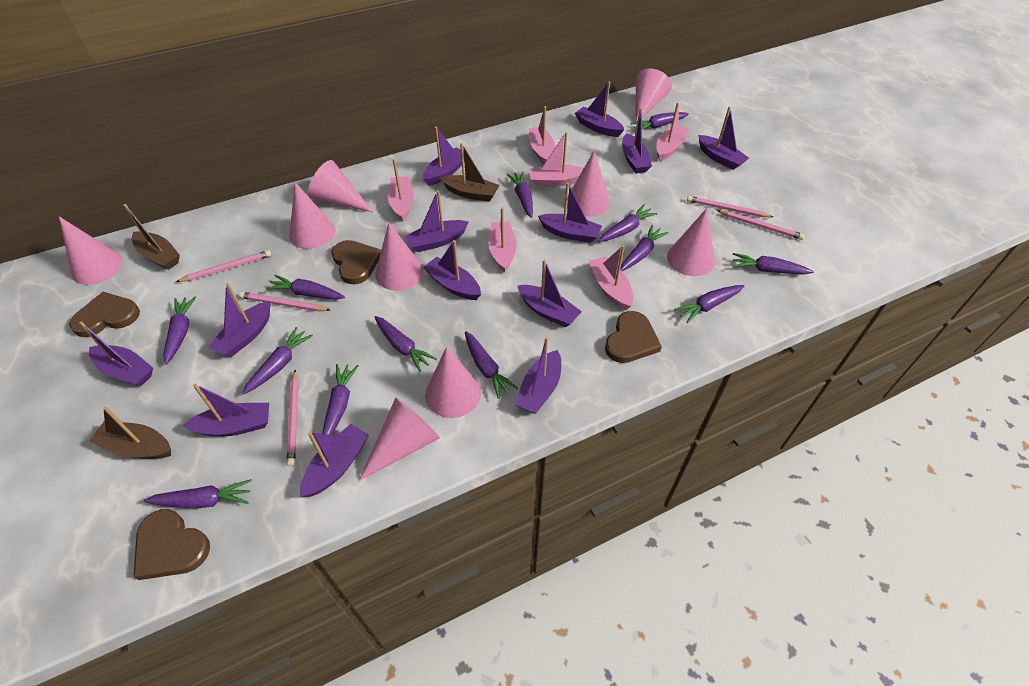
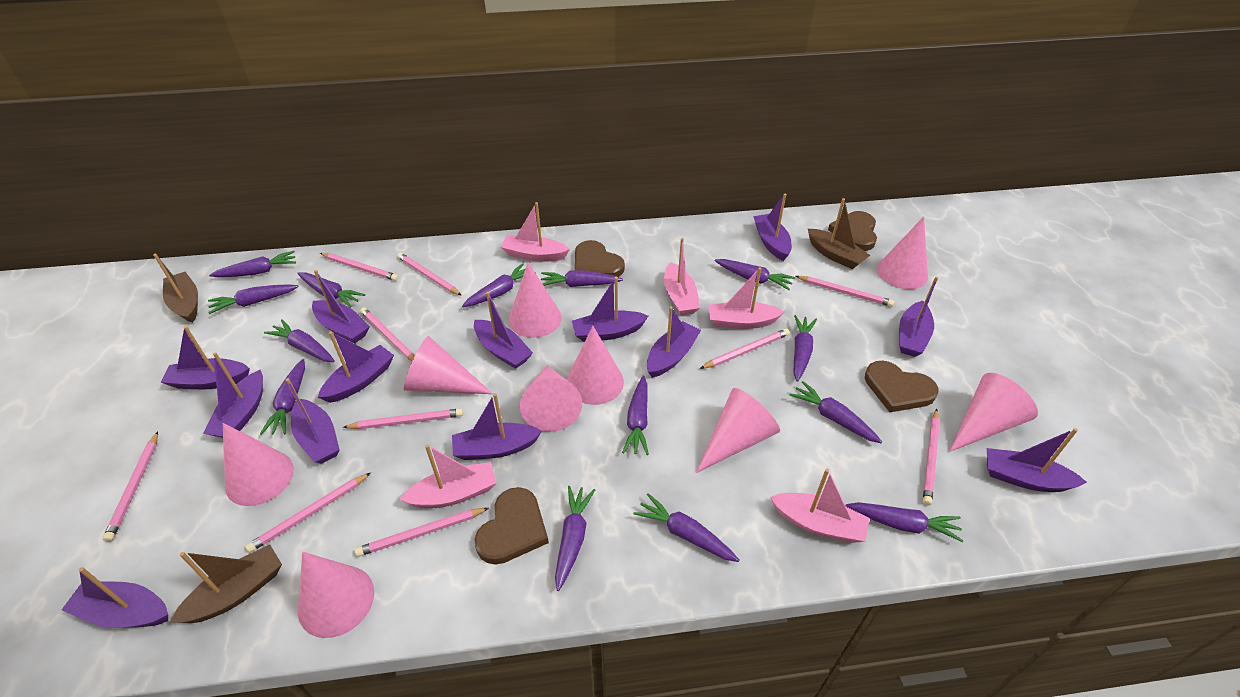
pink boat: 6 -> 5
pink pencil: 5 -> 10
purple carrot: 13 -> 14

